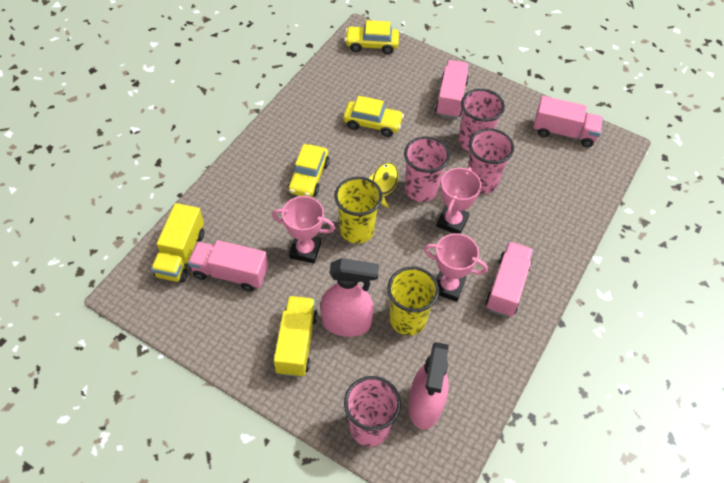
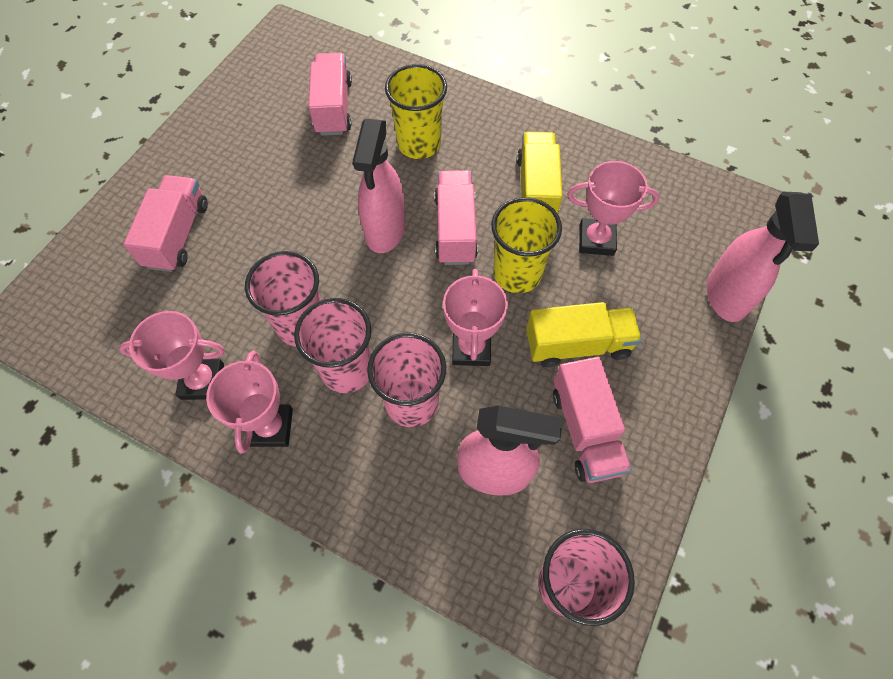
pink spray bottle: 2 -> 3
pink trophy: 3 -> 4
yellow car: 3 -> 0
yellow fish: 1 -> 0

